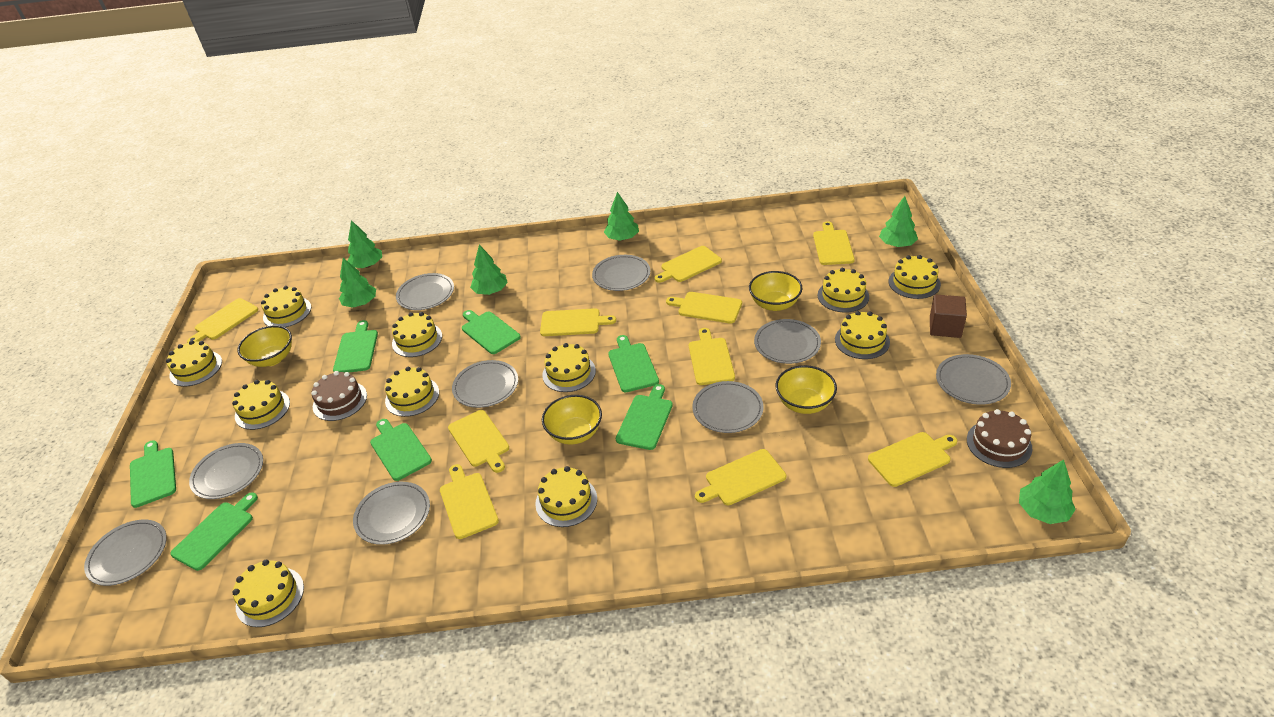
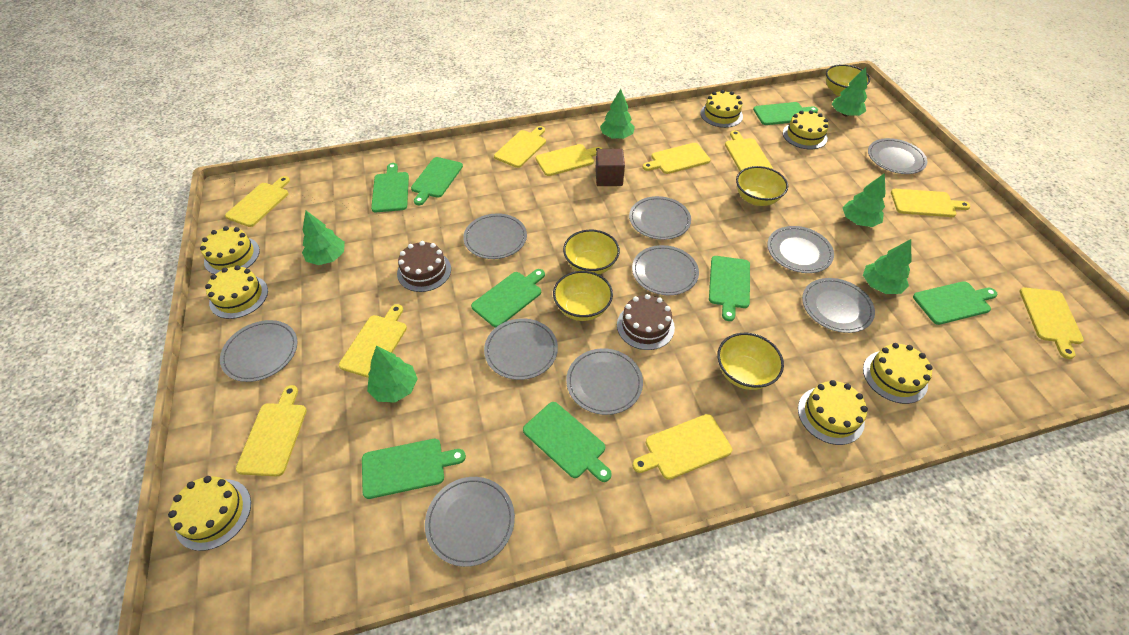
green cutting board: 7 -> 8
grey plate: 9 -> 10
yellow bowl: 4 -> 5
yellow cake: 11 -> 7

